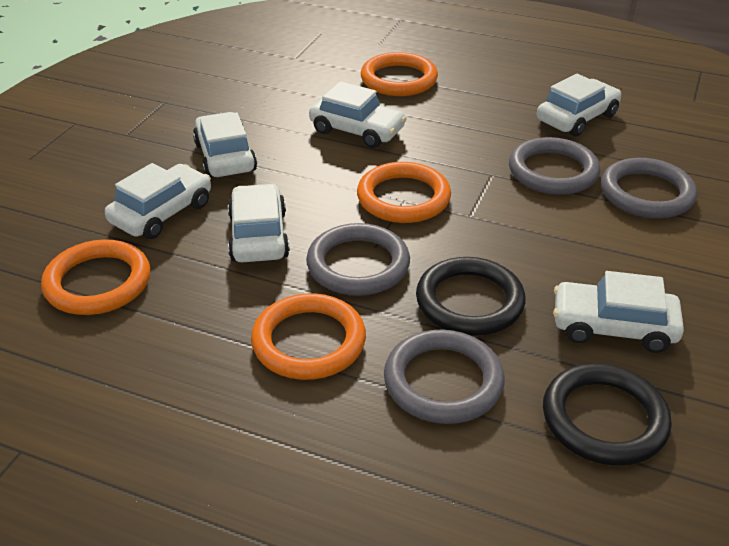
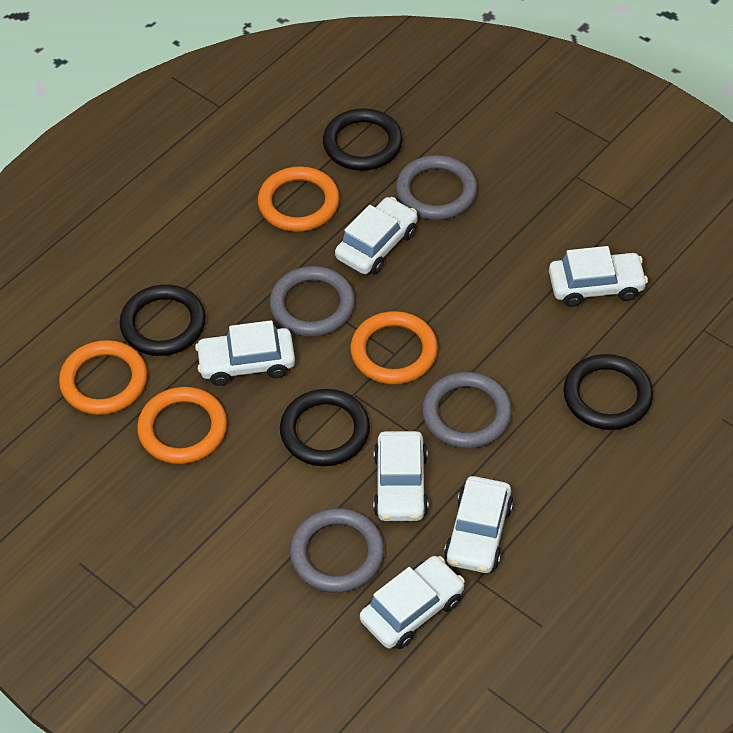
black ring: 2 -> 4

